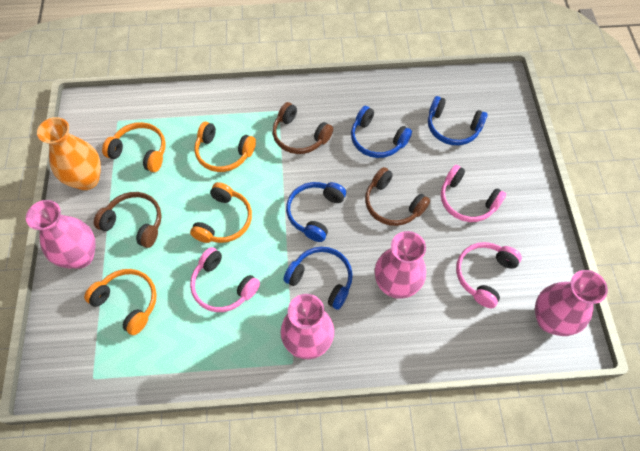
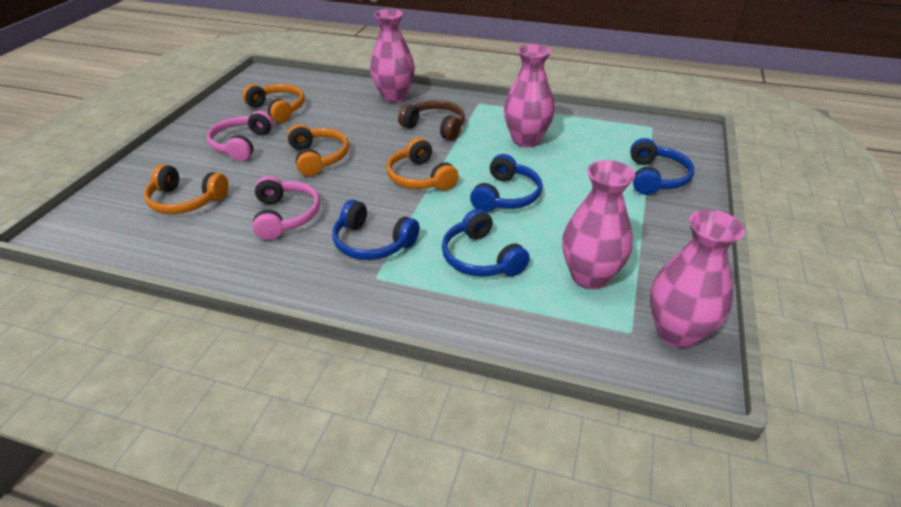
brown headphones: 3 -> 1
orange vase: 1 -> 0
pink headphones: 3 -> 2

